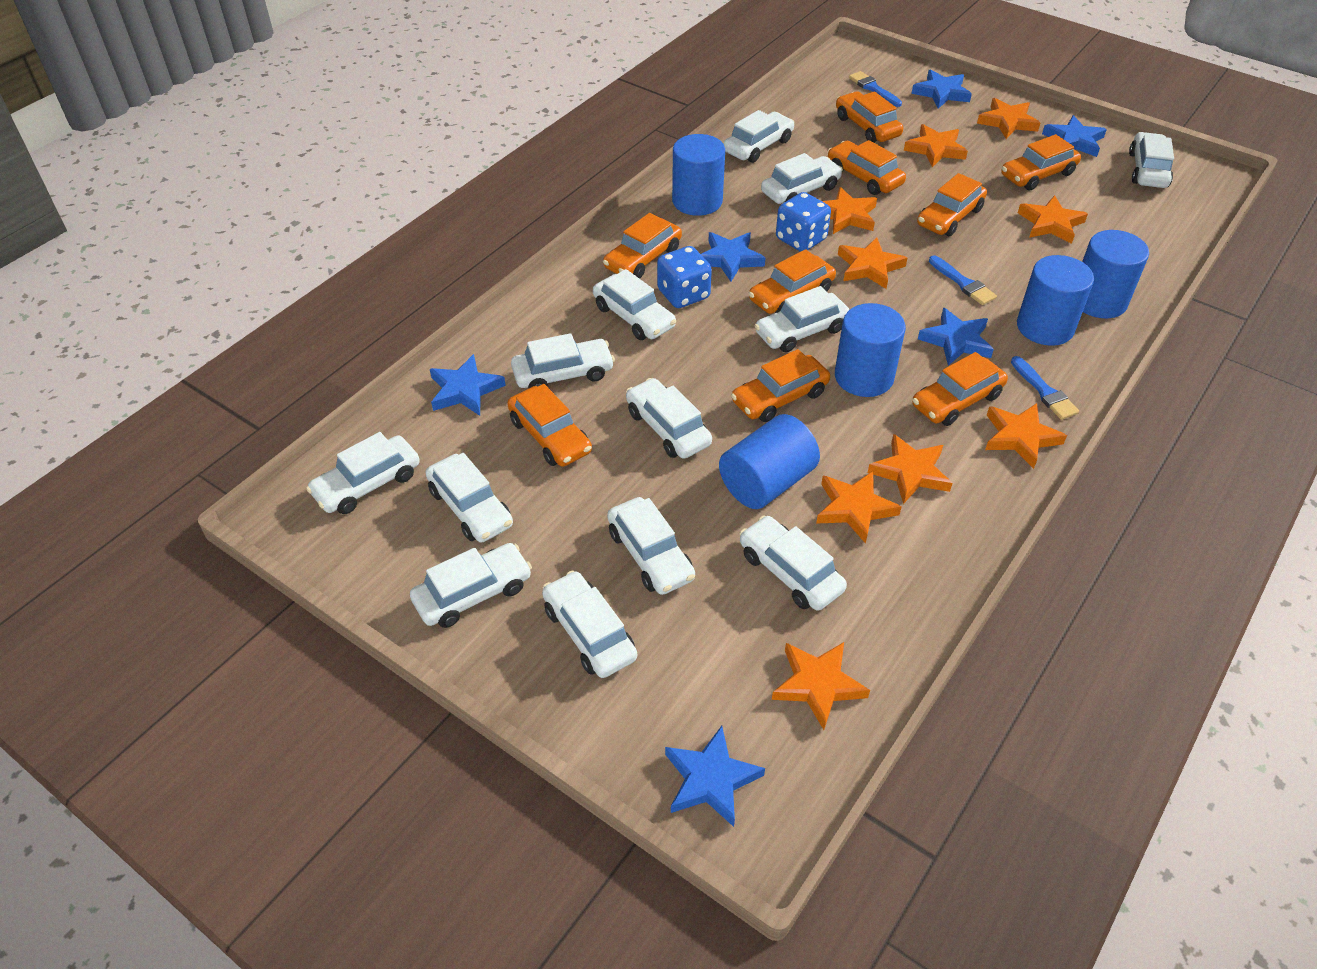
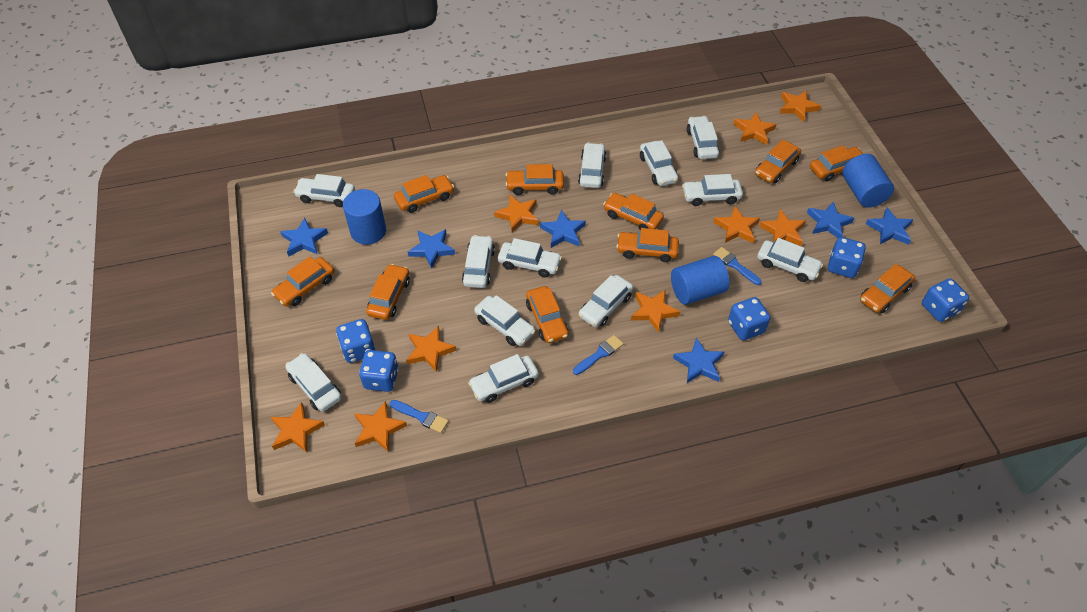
blue cylinder: 5 -> 3
blue dice: 2 -> 5
orange car: 9 -> 10
white car: 13 -> 12

